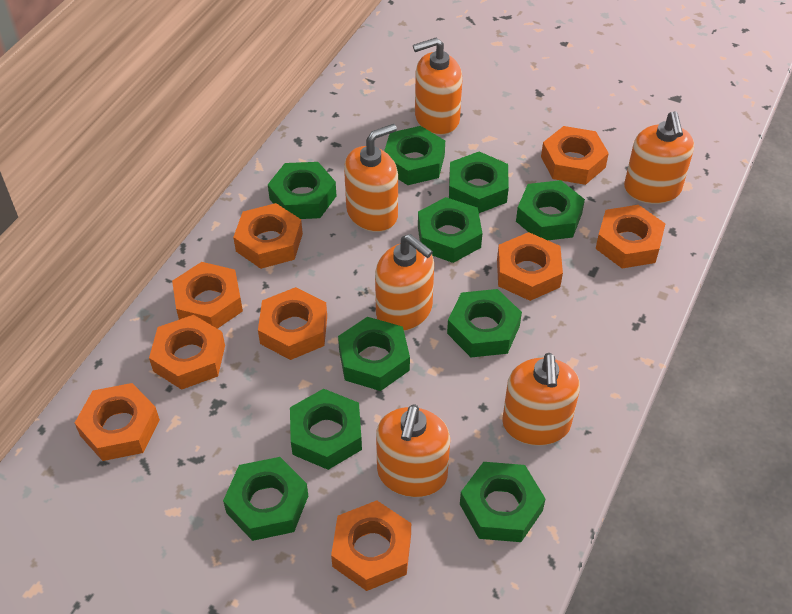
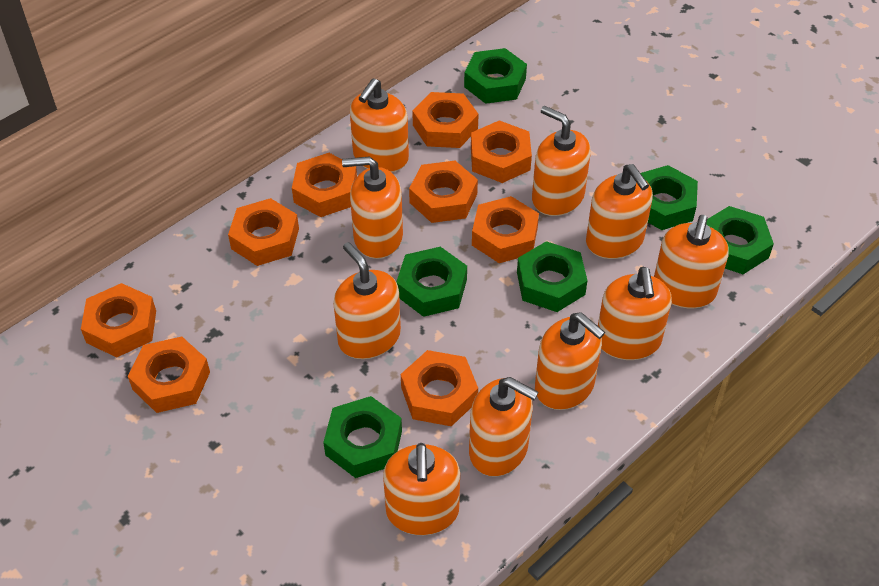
green nut: 10 -> 6
orange soap dispenser: 6 -> 10

